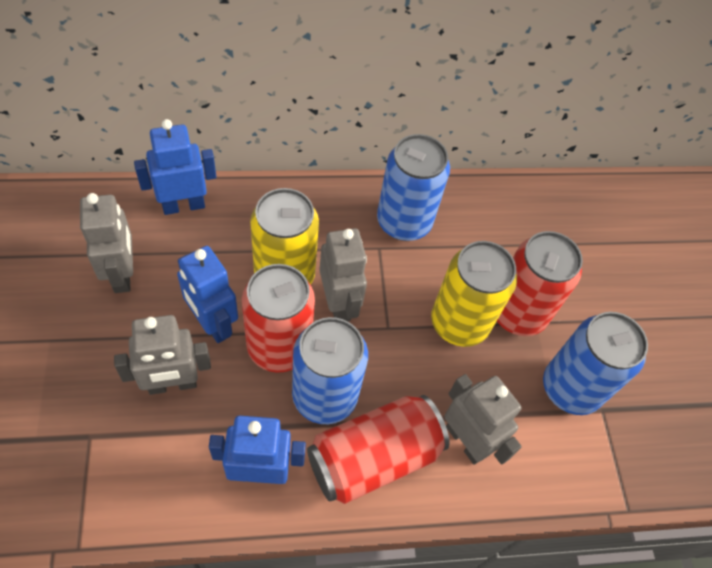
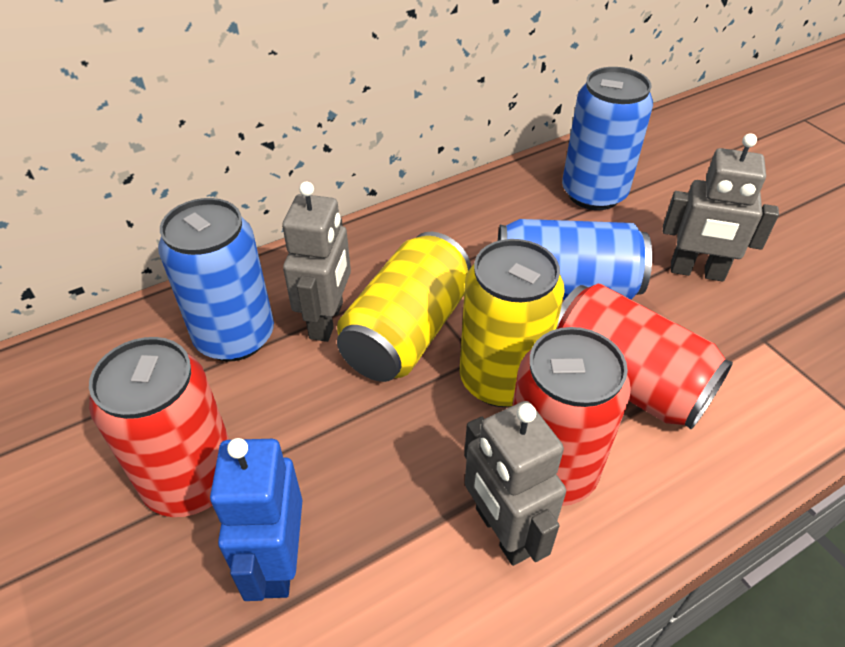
blue robot: 3 -> 1
grey robot: 4 -> 3

